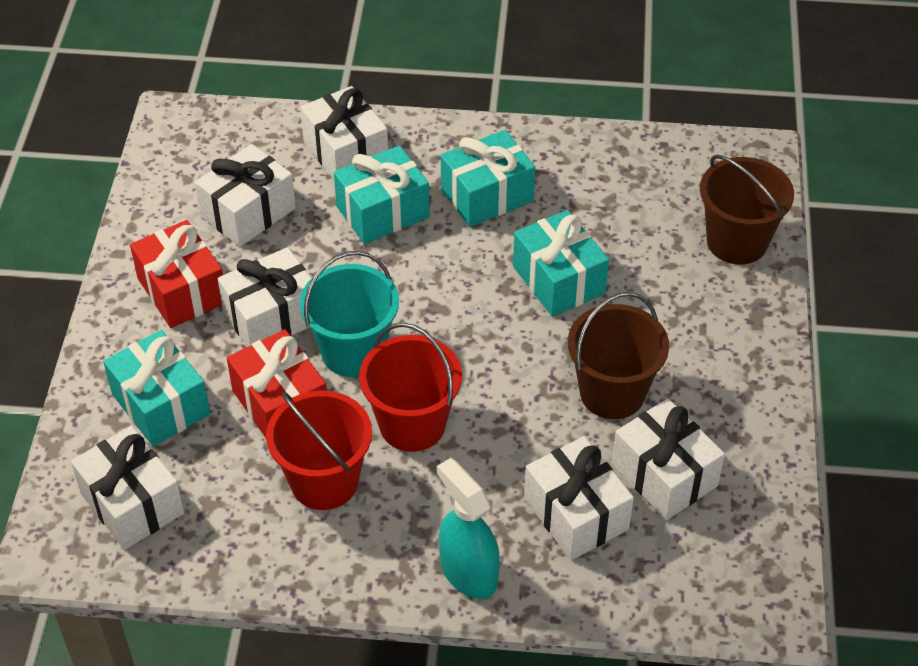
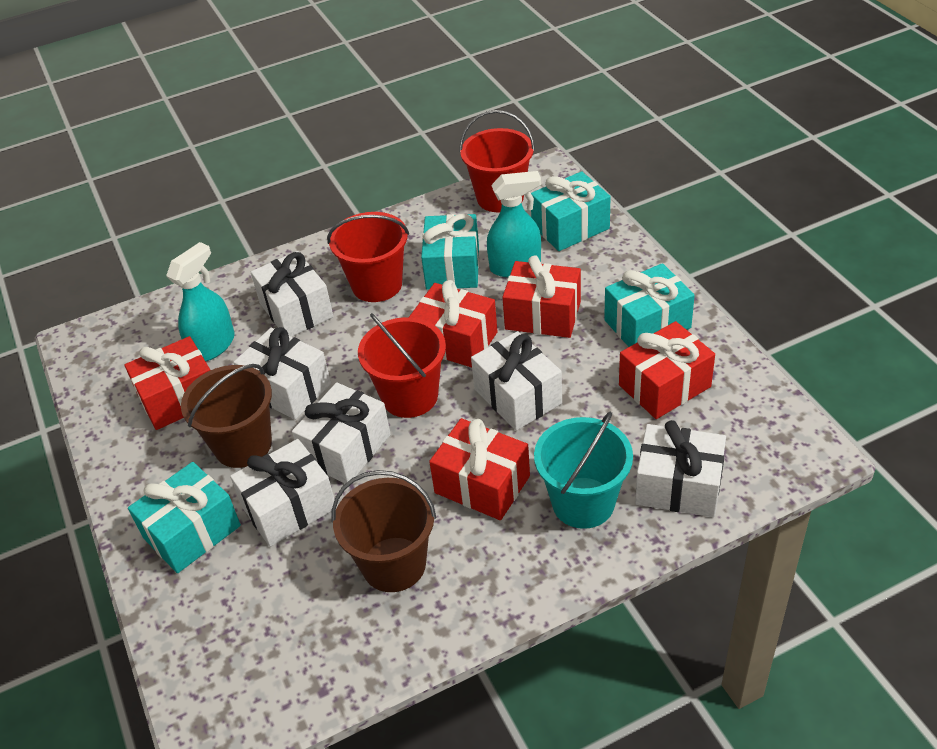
red bucket: 2 -> 3
red gift: 2 -> 5
turquoise spray bottle: 1 -> 2

